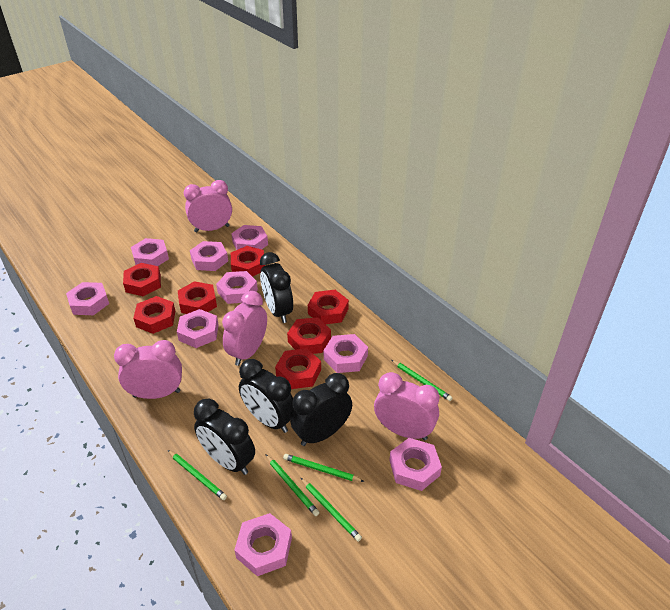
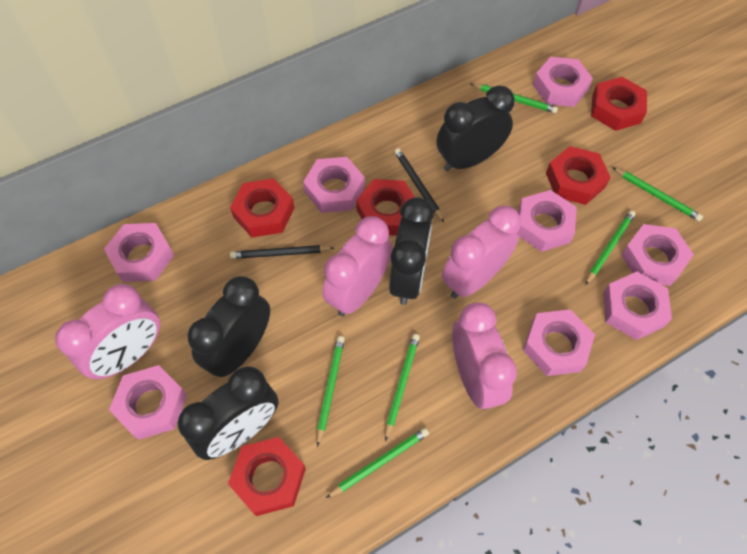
black pencil: 0 -> 2
green pencil: 5 -> 6
pink nut: 9 -> 8
red nut: 7 -> 5

